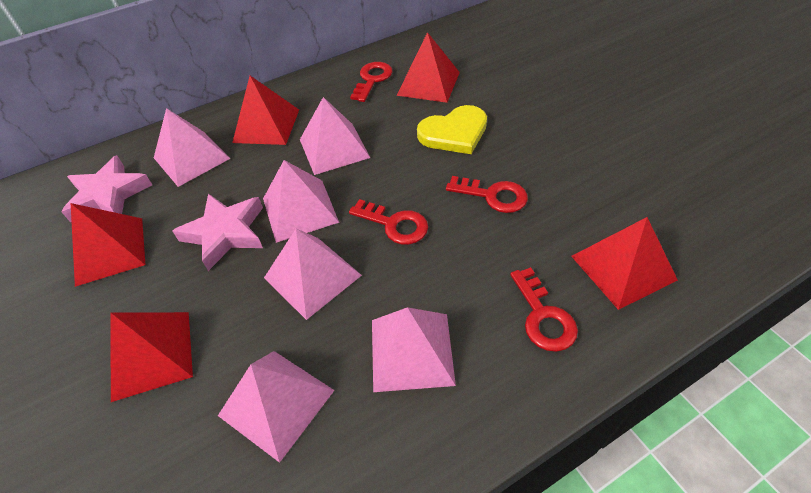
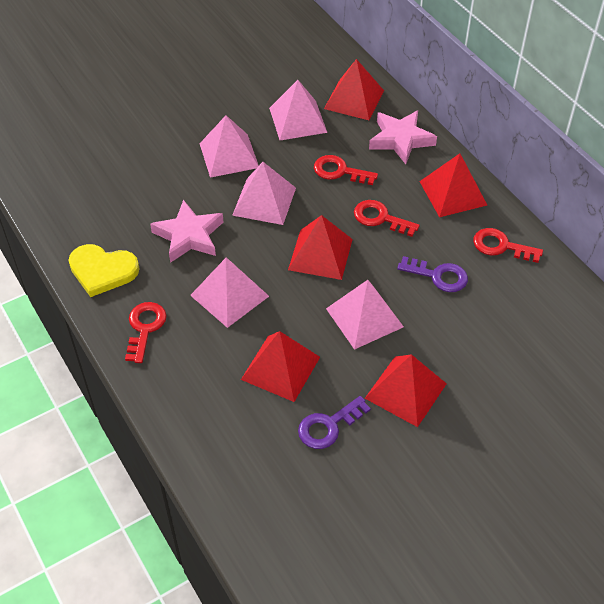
pink pyramid: 6 -> 5
purple key: 0 -> 2

